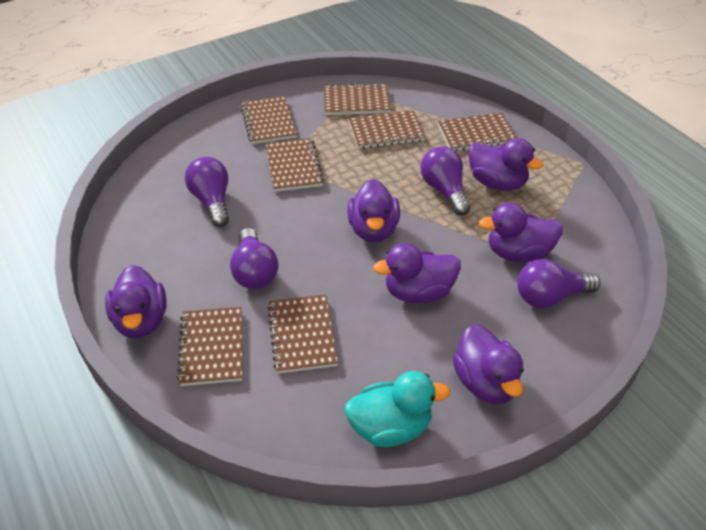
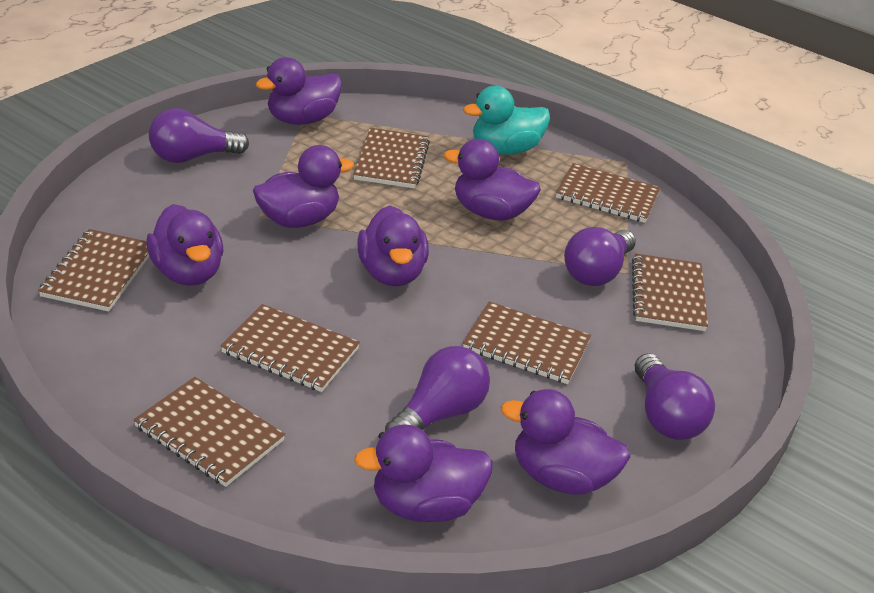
purple duck: 6 -> 7

